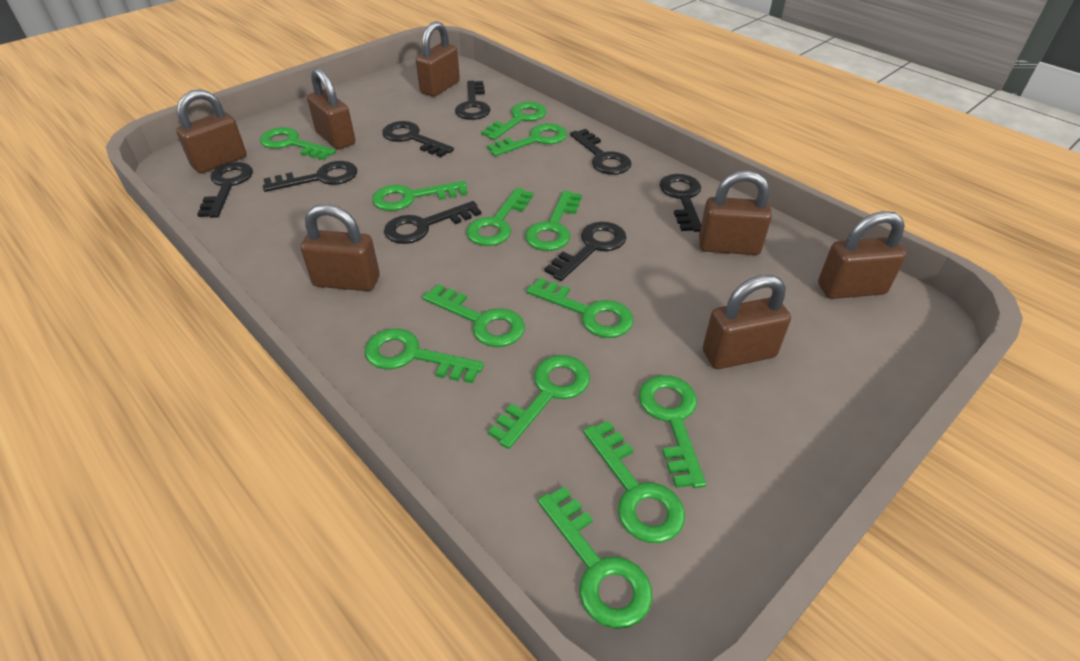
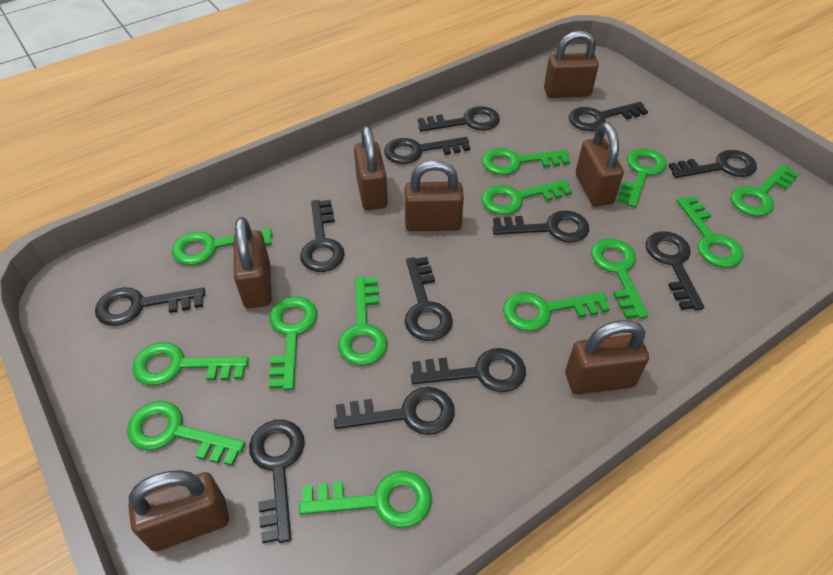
black key: 8 -> 12

